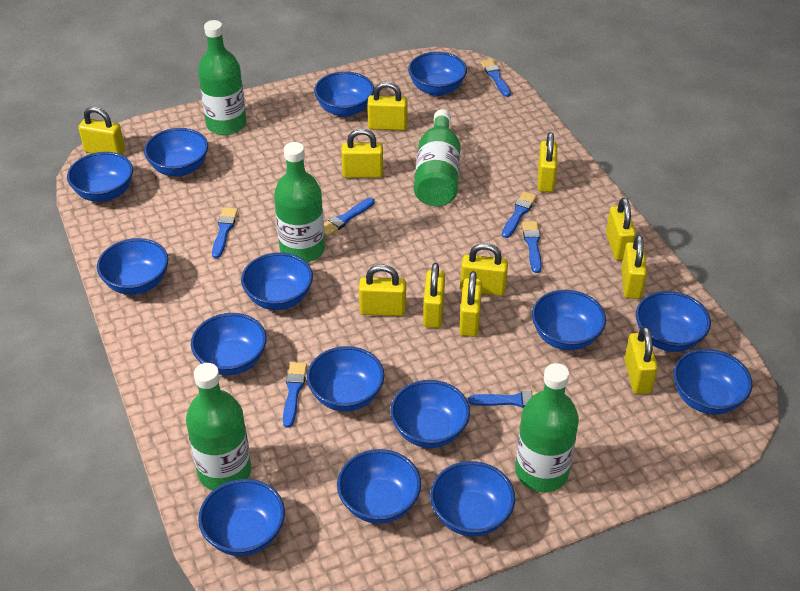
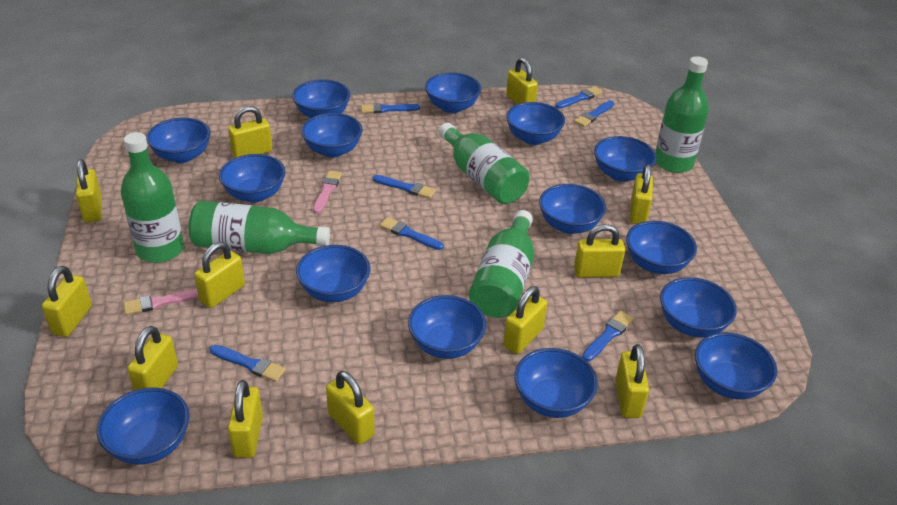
pink brush: 0 -> 2
yellow padlock: 11 -> 12

